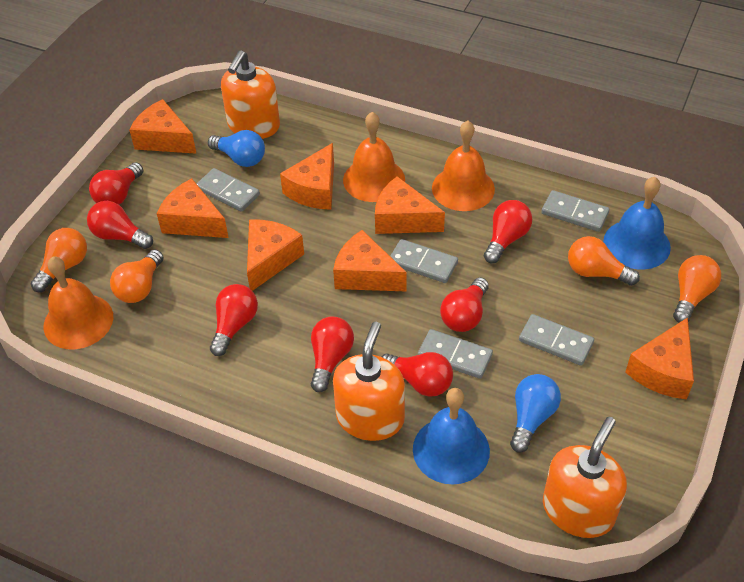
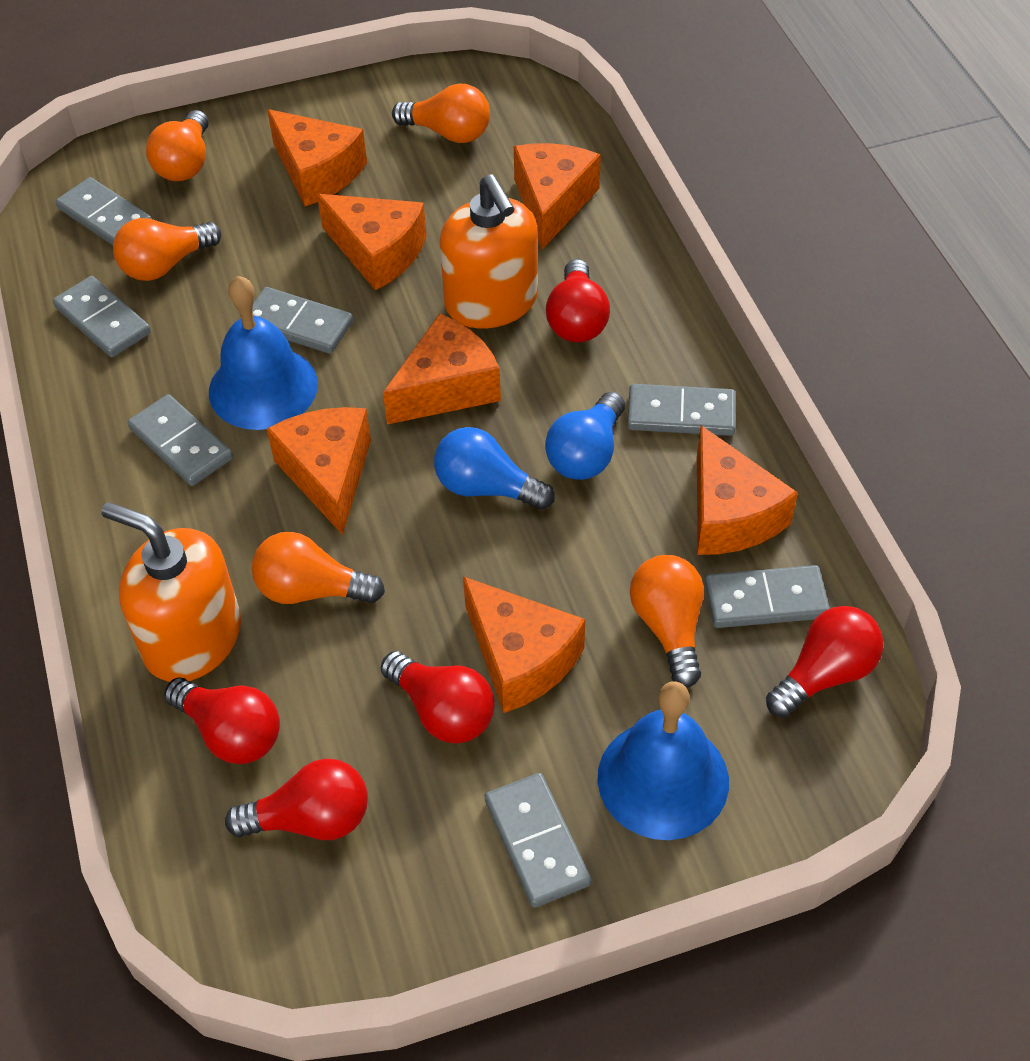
grey domino: 5 -> 7
orange bell: 3 -> 0
orange light bulb: 4 -> 5
orange soap dispenser: 3 -> 2
red light bulb: 7 -> 5

